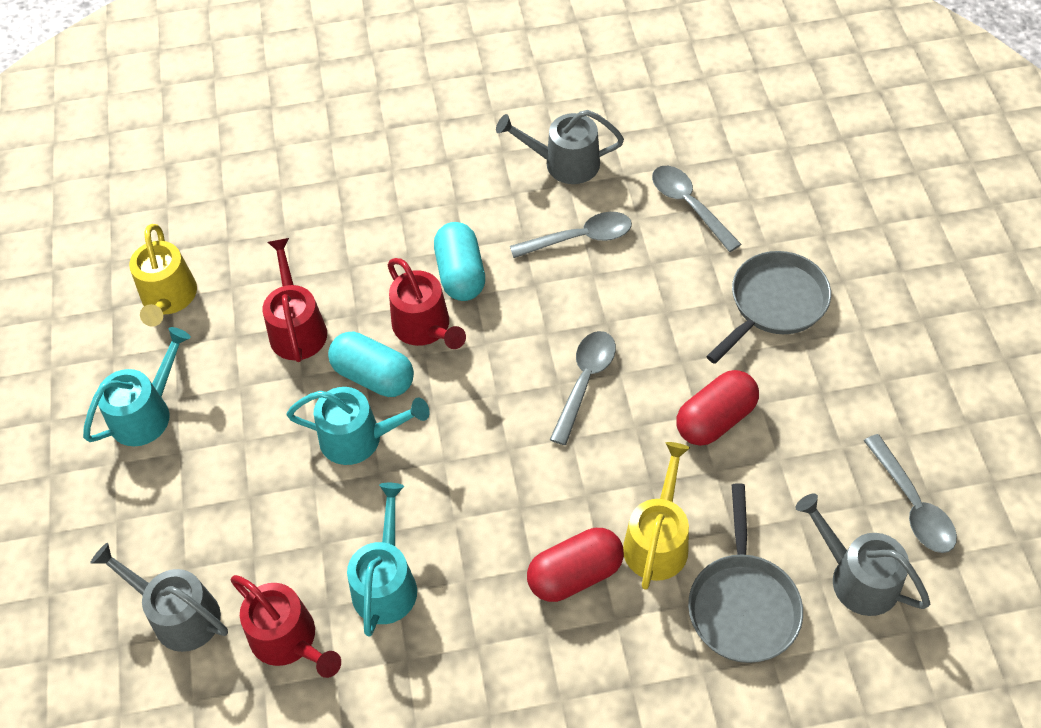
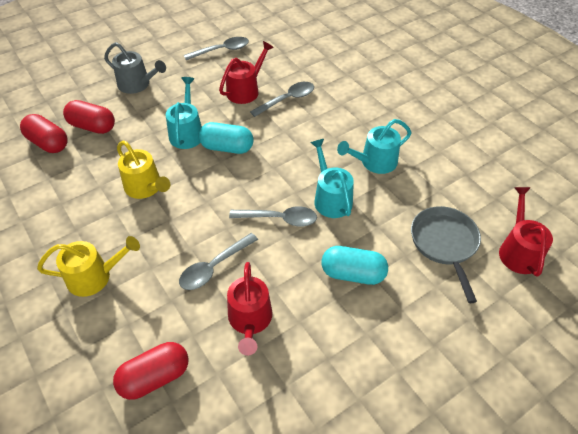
grey pan: 2 -> 1
grey watering can: 3 -> 1
red capsule: 2 -> 3

